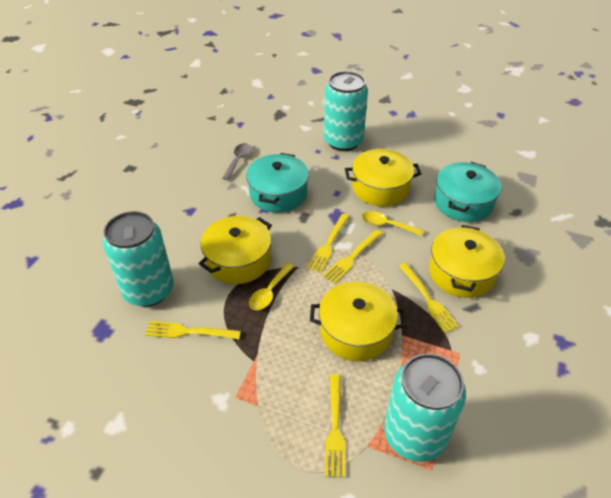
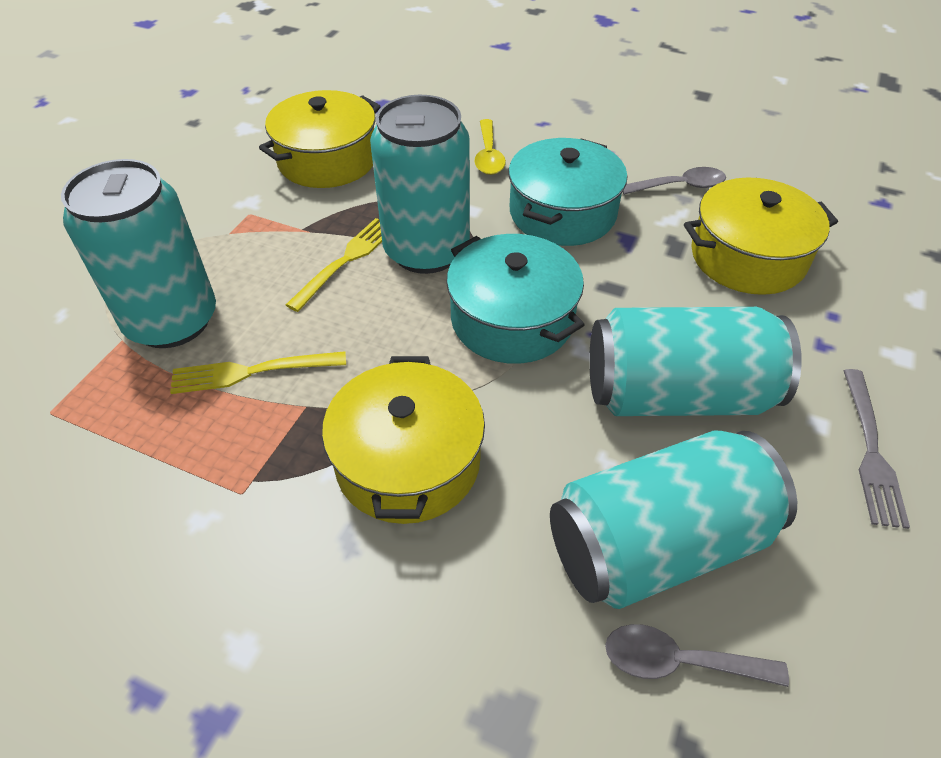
grey fork: 0 -> 1
grey spoon: 1 -> 2
turquoise can: 3 -> 4
yellow fork: 5 -> 2
yellow pot: 4 -> 3
yellow spoon: 2 -> 1

